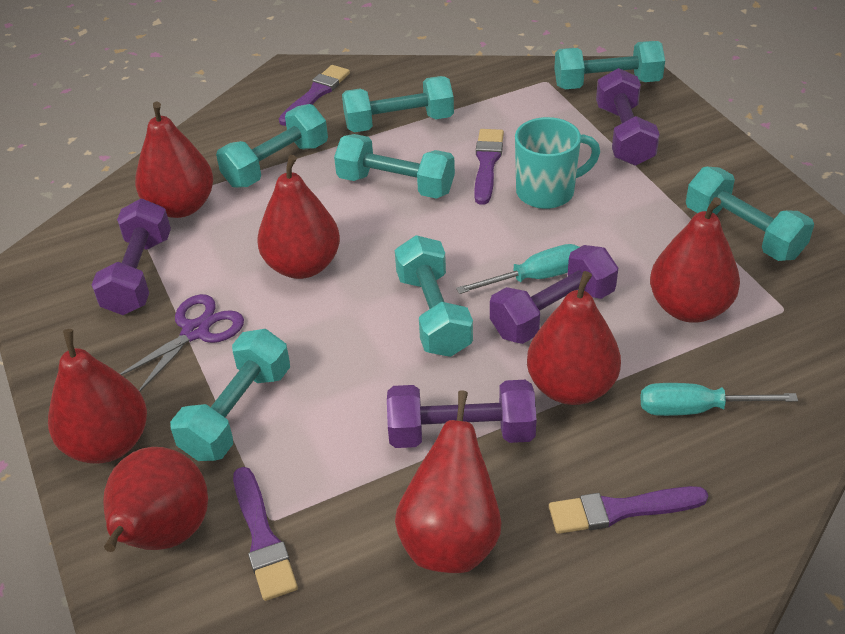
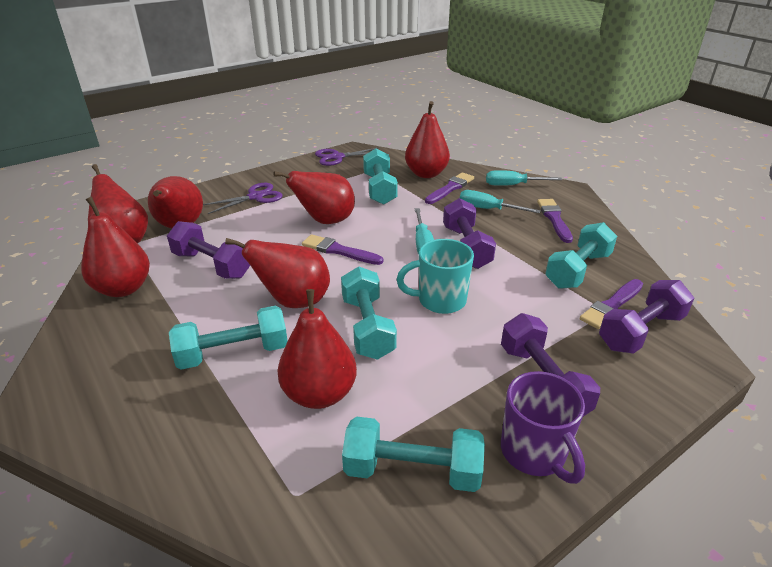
purple mug: 0 -> 1
purple scissors: 1 -> 2
turquoise dumbbell: 7 -> 5
turquoise screwdriver: 2 -> 3

